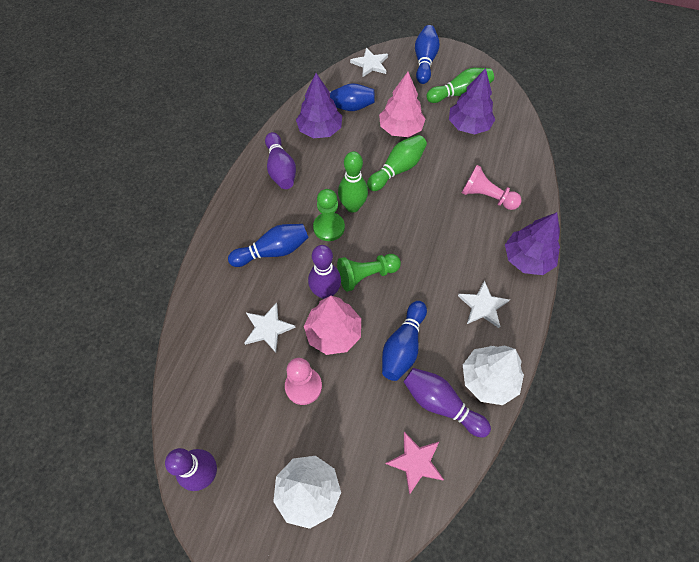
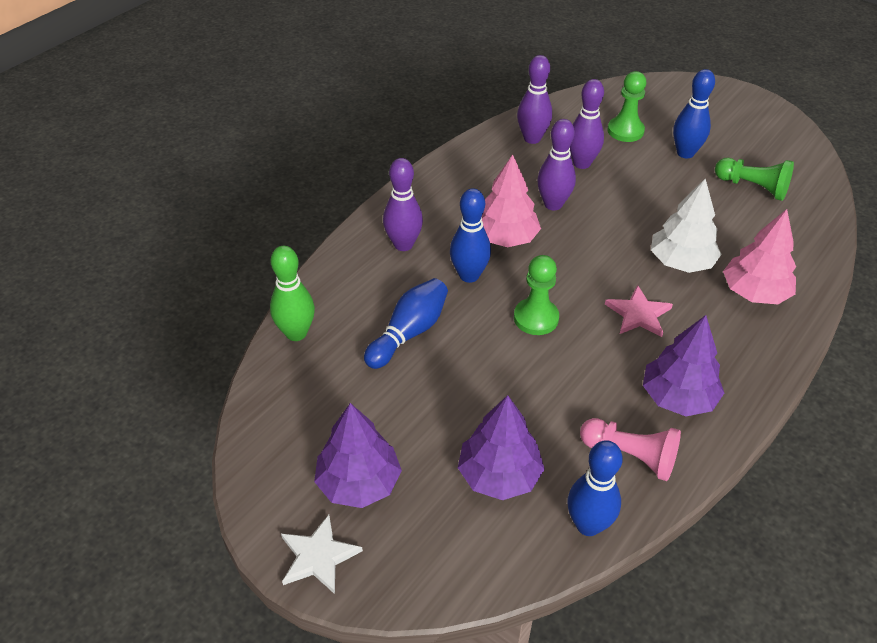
green bowling pin: 3 -> 1
green pawn: 2 -> 3
pink pawn: 2 -> 1
white star: 3 -> 1
white tree: 2 -> 1

